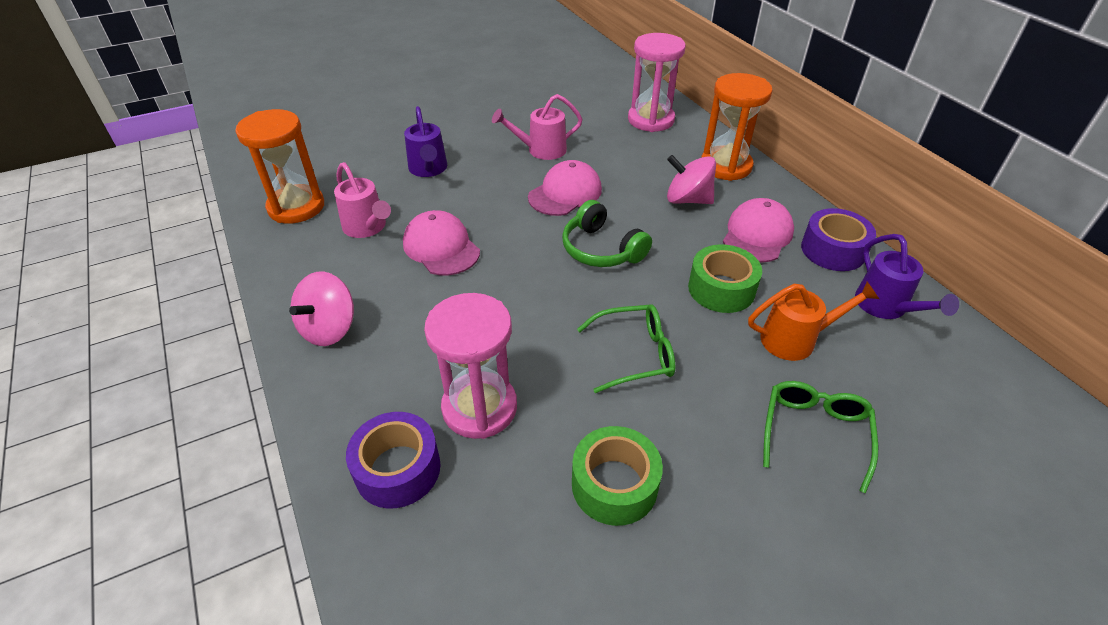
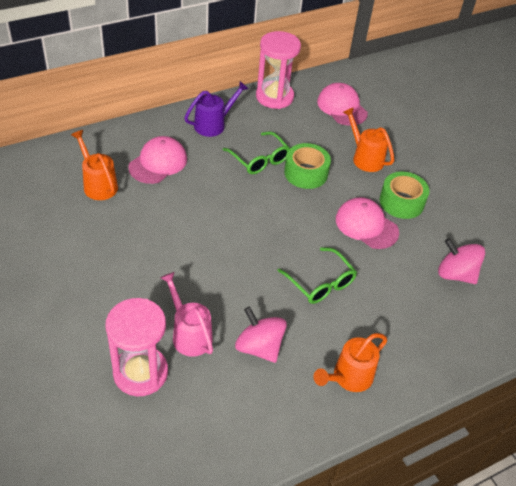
green headphones: 1 -> 0
orange hourglass: 2 -> 0
orange watering can: 1 -> 3
pink watering can: 2 -> 1
purple tape: 2 -> 0
purple watering can: 2 -> 1

